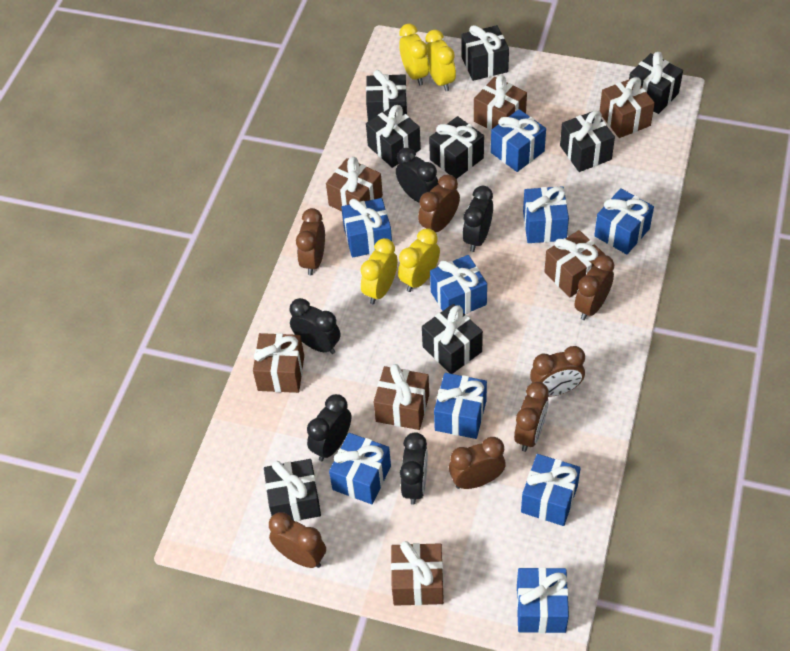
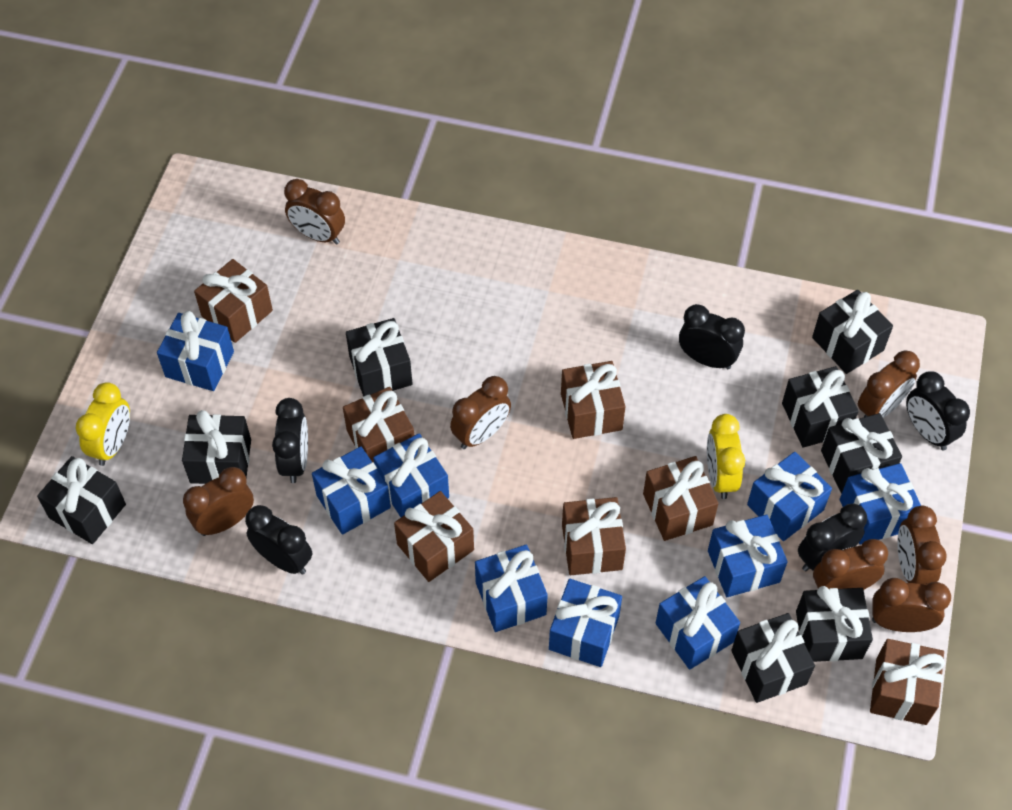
yellow clock: 4 -> 2

